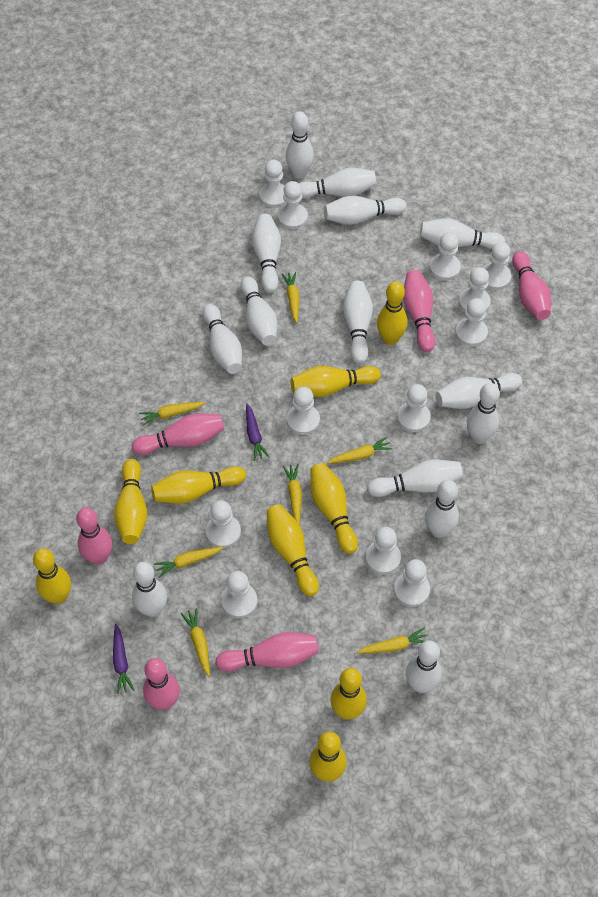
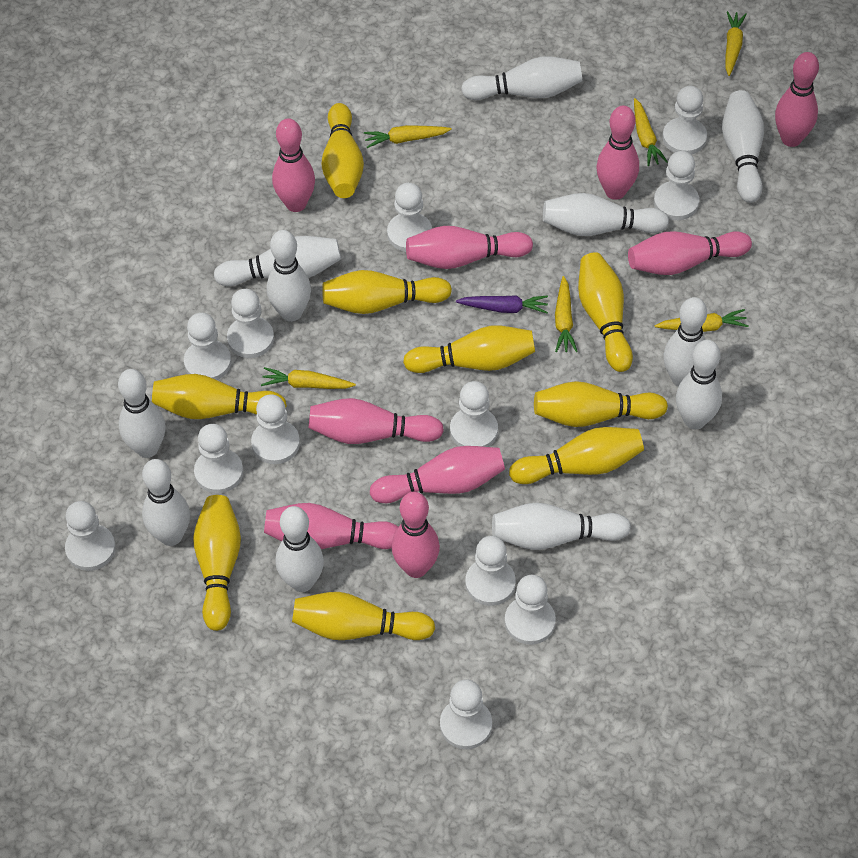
pink bowling pin: 6 -> 9
purple carrot: 2 -> 1
white bowling pin: 14 -> 11
yellow carrot: 7 -> 6

